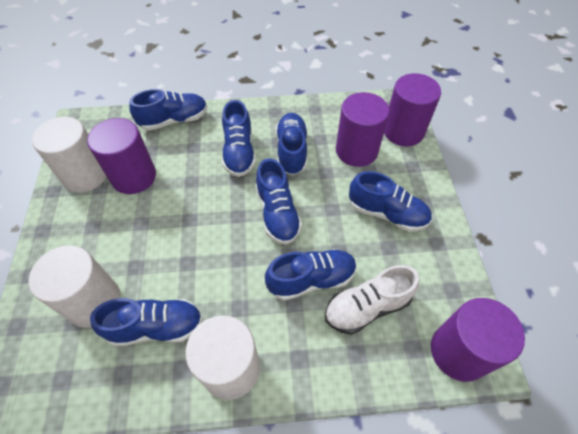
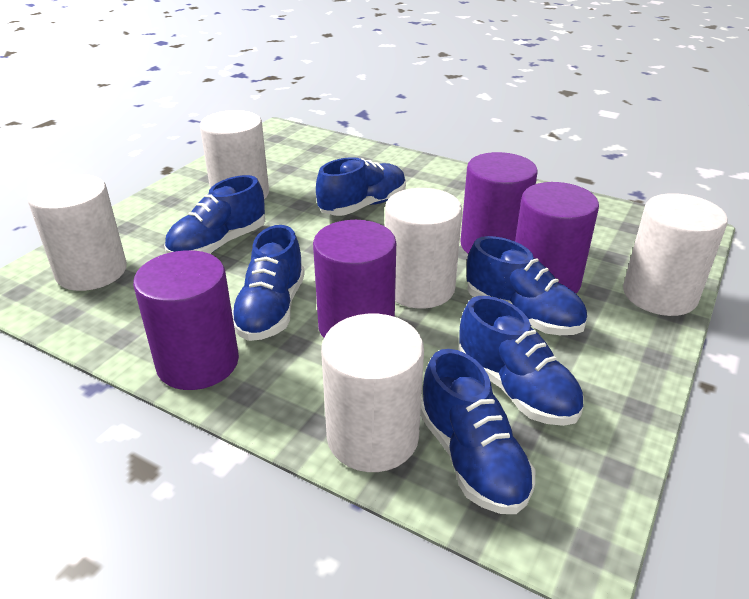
blue shoe: 7 -> 6
white cylinder: 3 -> 5
white shoe: 1 -> 0

